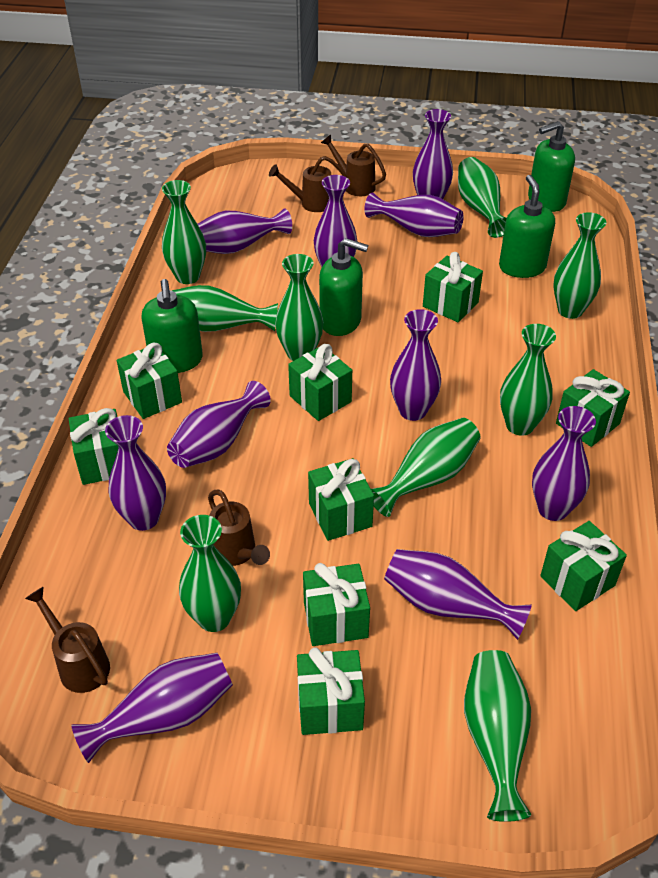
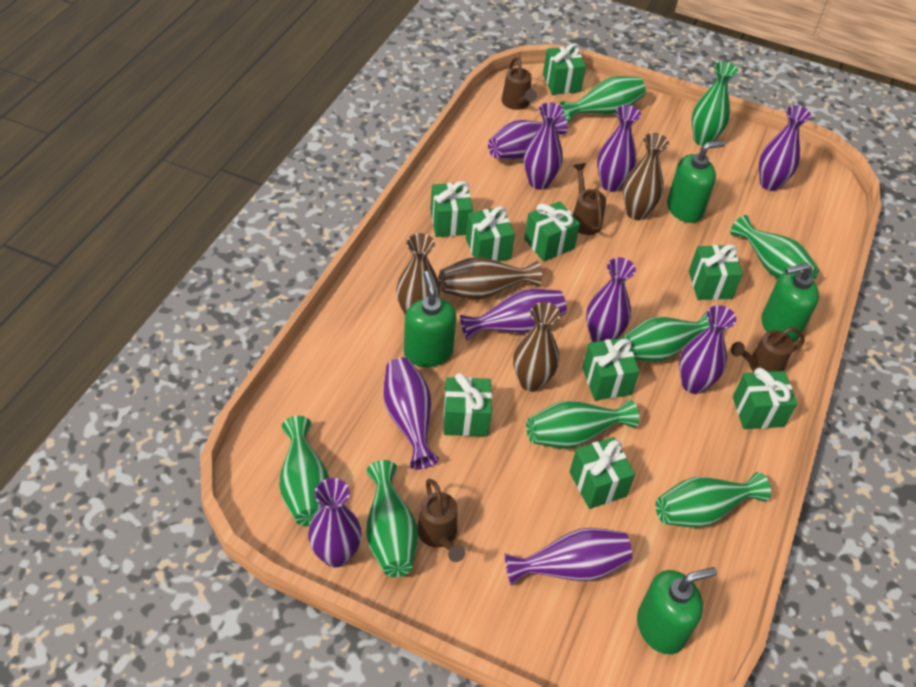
brown vase: 0 -> 4
green vase: 9 -> 8

